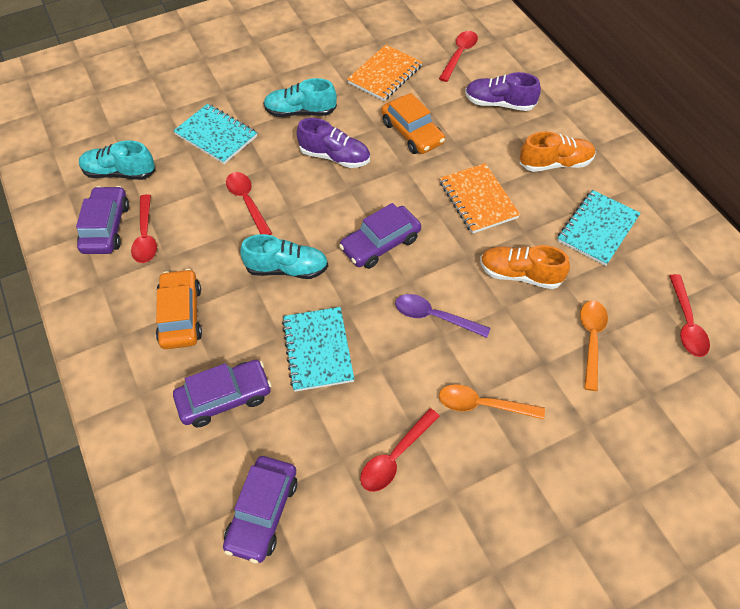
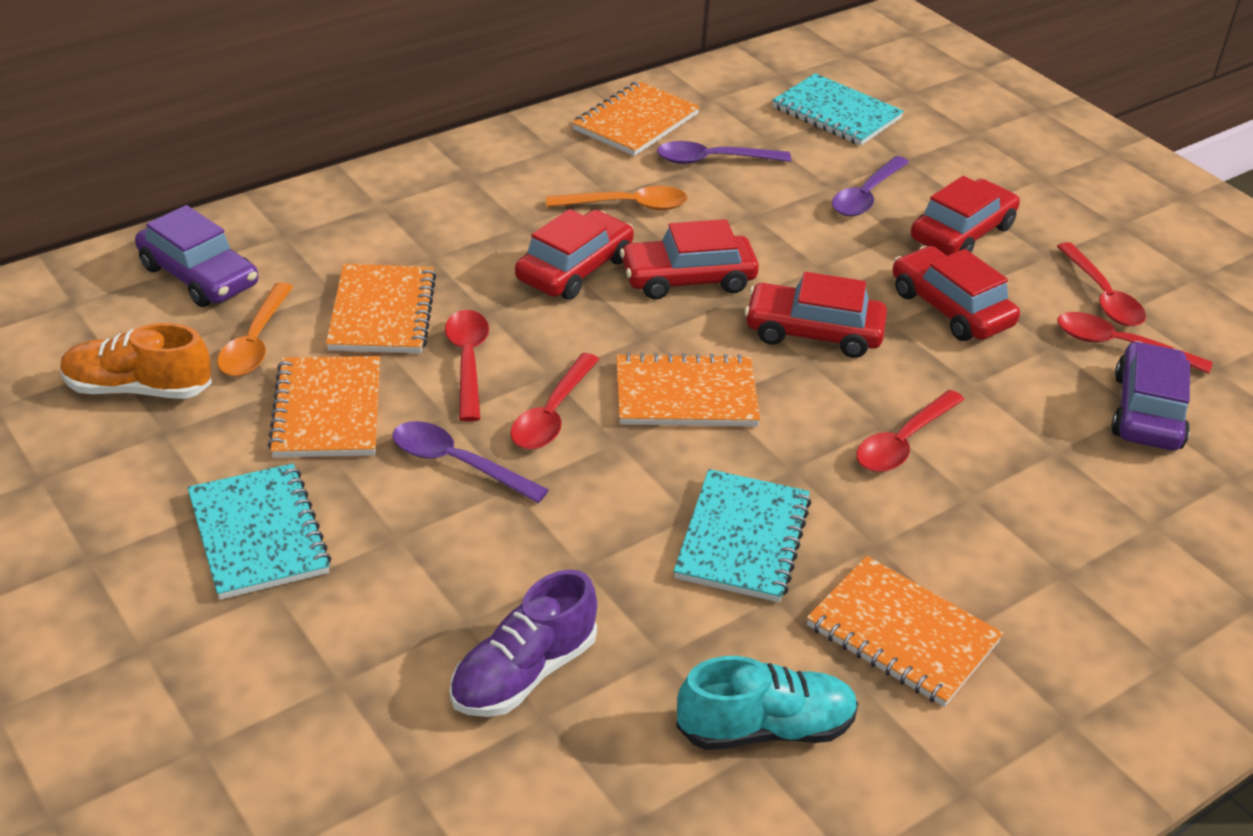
orange car: 2 -> 0
orange notebook: 2 -> 5
orange shoe: 2 -> 1
purple car: 4 -> 2
purple shoe: 2 -> 1
purple spoon: 1 -> 3
red car: 0 -> 5
turquoise shoe: 3 -> 1

